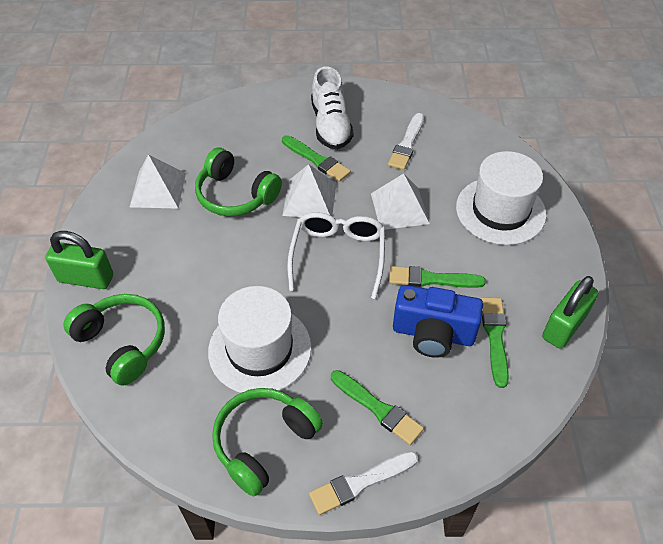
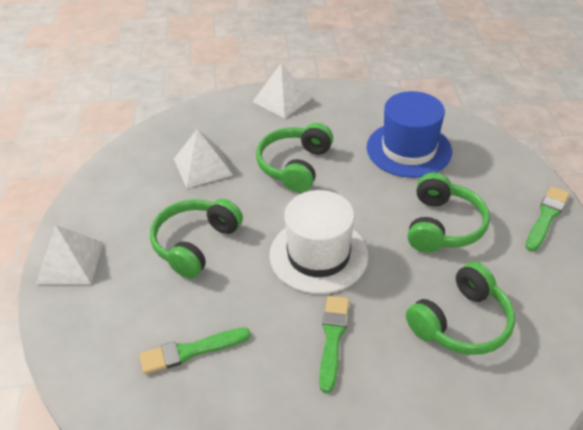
blue camera: 1 -> 0
blue hat: 0 -> 1
green brush: 4 -> 3
green headphones: 3 -> 4
green padlock: 2 -> 0
white brush: 2 -> 0
white glasses: 1 -> 0
white hat: 2 -> 1
white shoe: 1 -> 0

